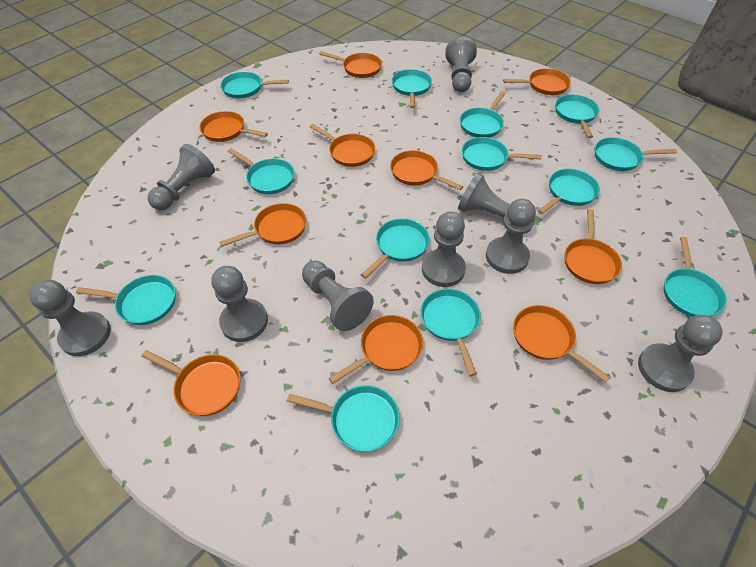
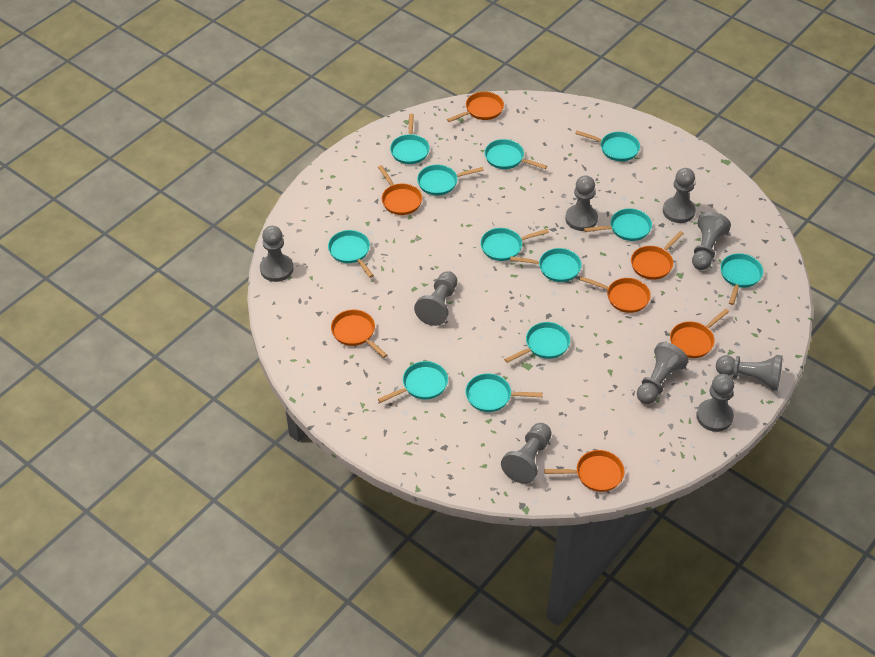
orange pan: 10 -> 7
turquoise pan: 13 -> 12

